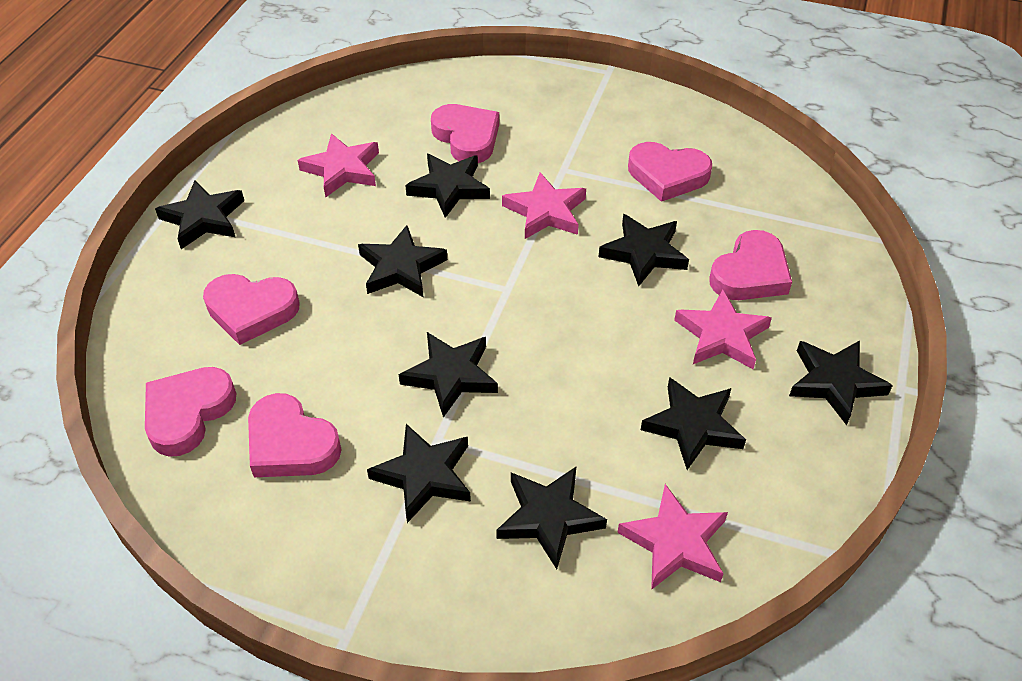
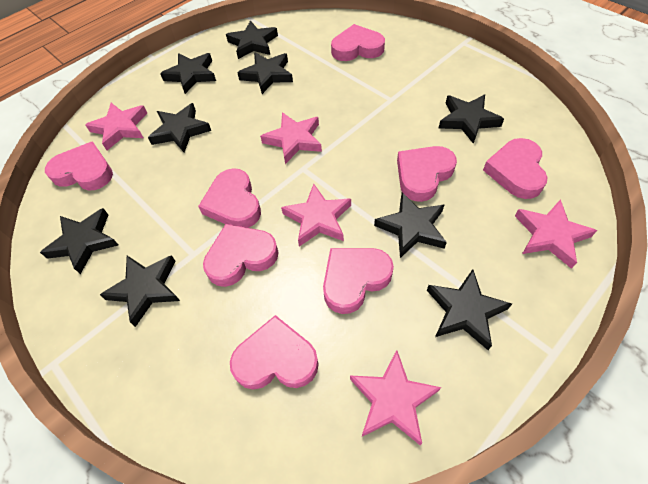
pink heart: 6 -> 8
pink star: 4 -> 5

